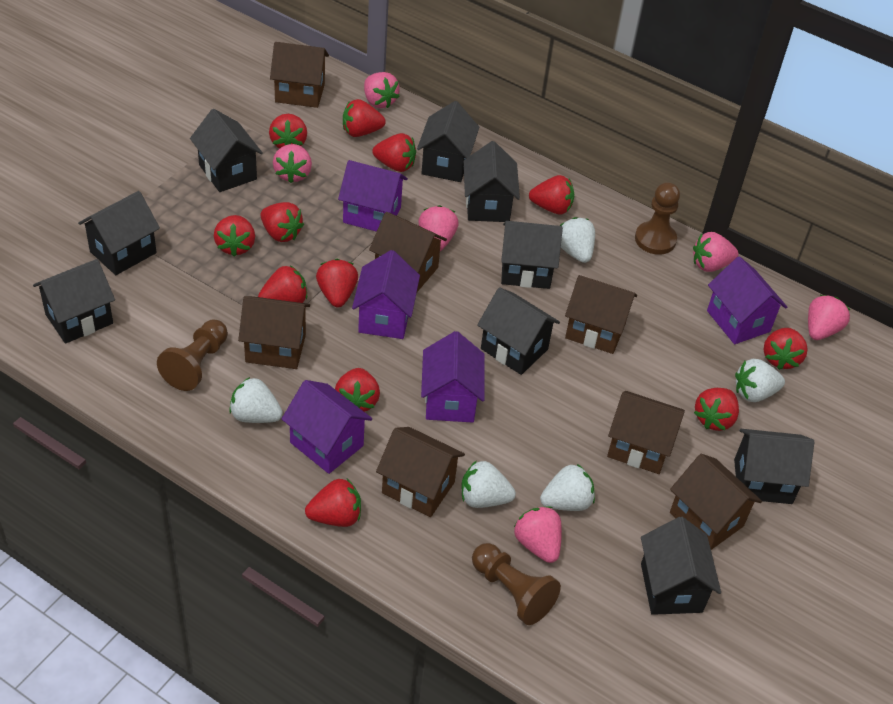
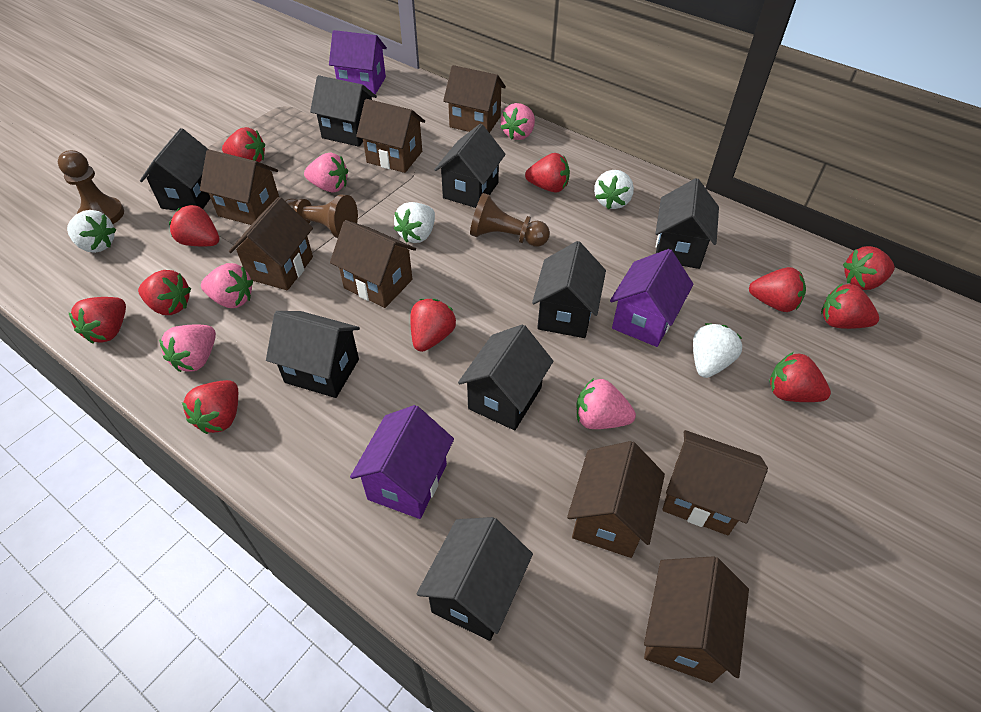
black house: 9 -> 8
brown house: 7 -> 8
pink strawberry: 6 -> 5
purple house: 5 -> 3
red strawberry: 12 -> 11
white strawberry: 5 -> 4

